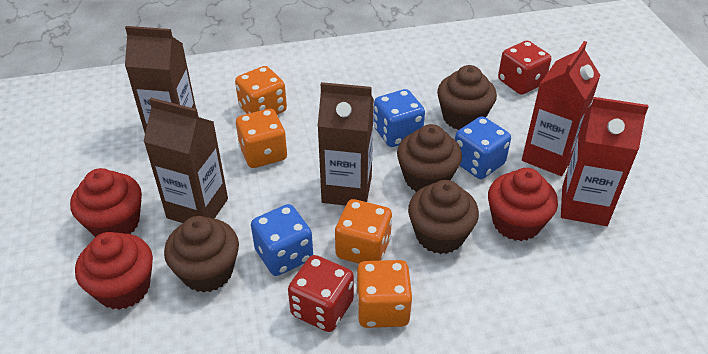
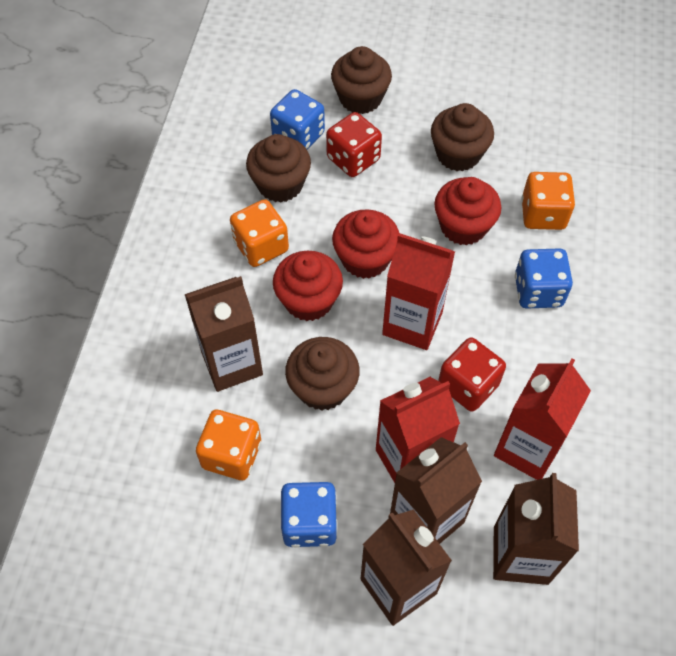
brown carton: 3 -> 4
orange dice: 4 -> 3
red carton: 2 -> 3

